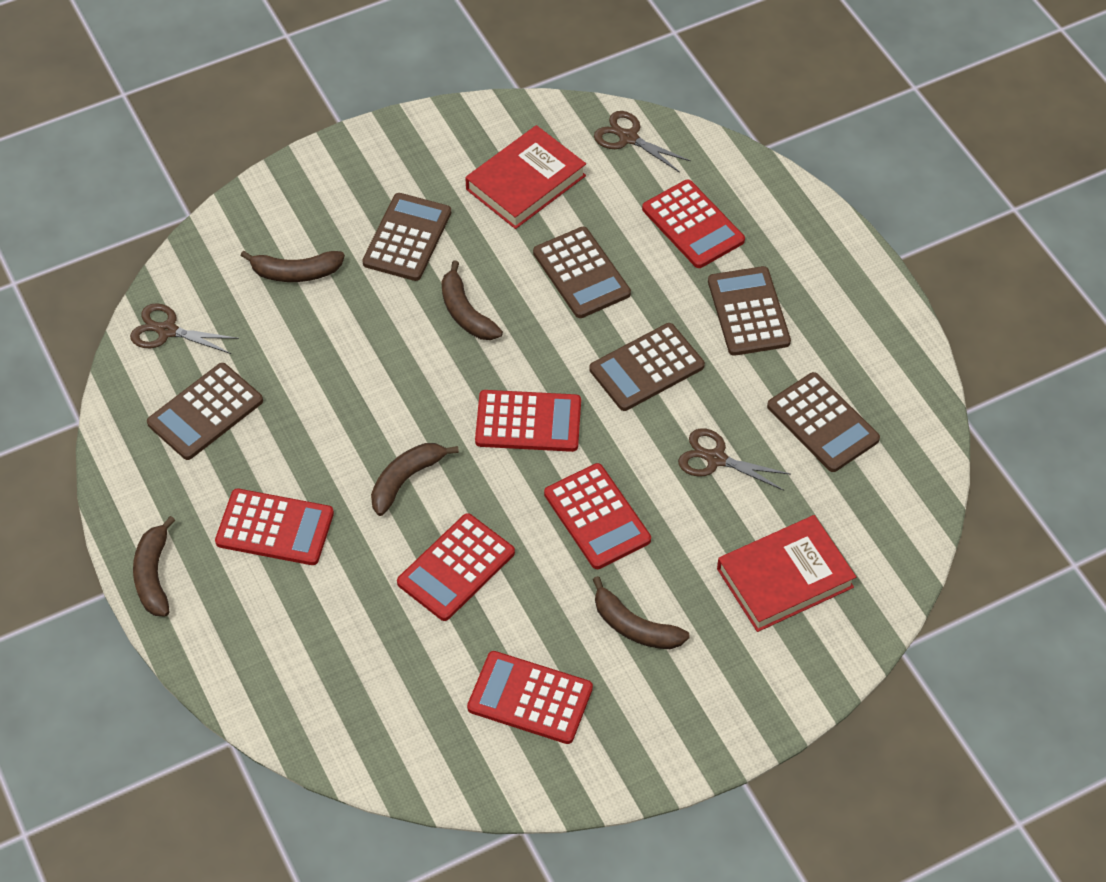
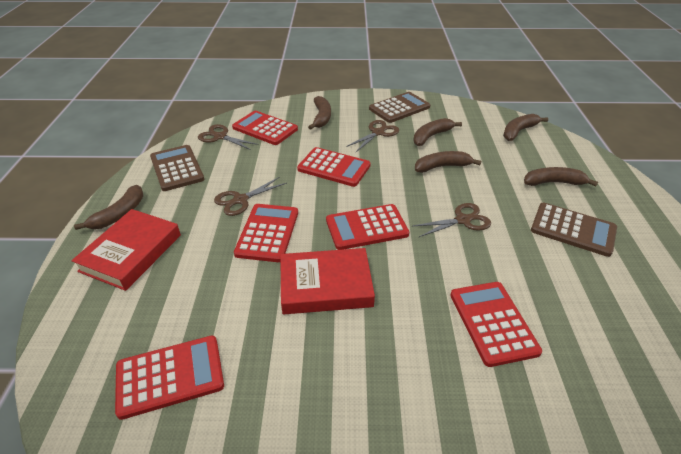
brown banana: 5 -> 6
brown calculator: 6 -> 3
brown scissors: 3 -> 4

